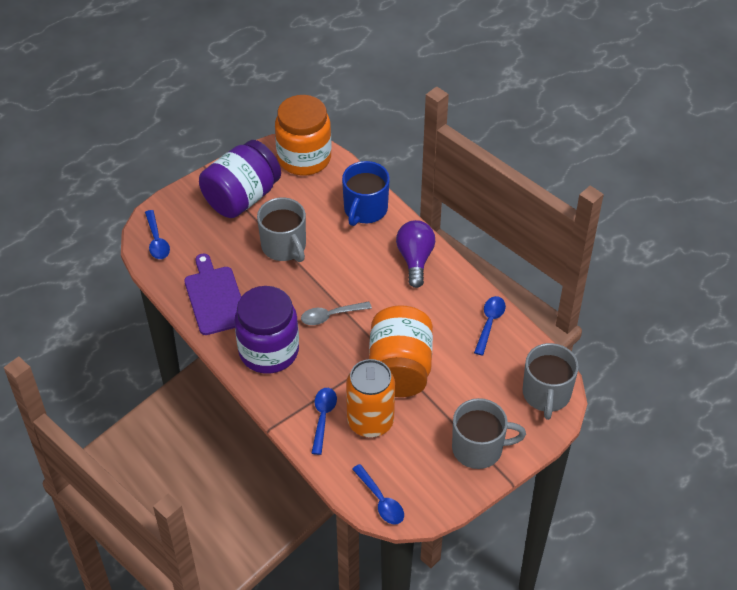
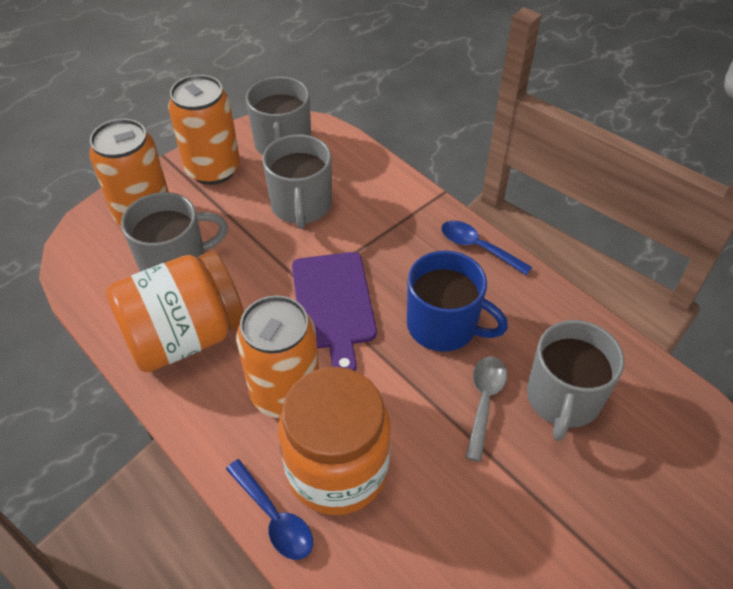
blue spoon: 4 -> 2
grey mug: 3 -> 4
orange can: 1 -> 3
purple jar: 2 -> 0
purple light bulb: 1 -> 0

